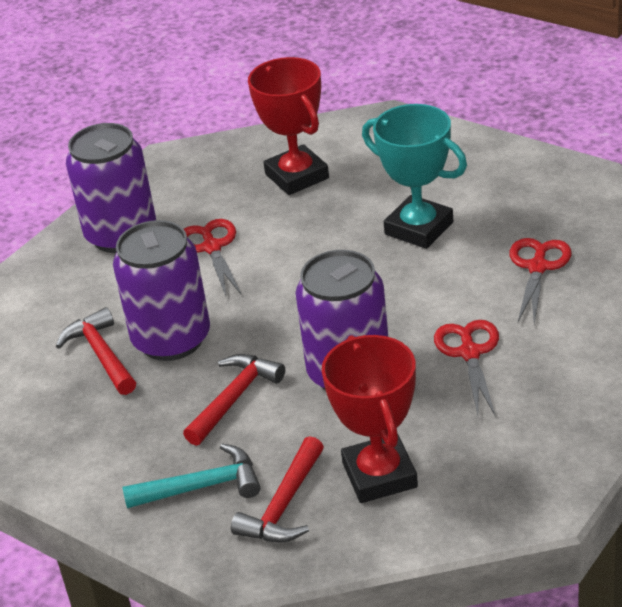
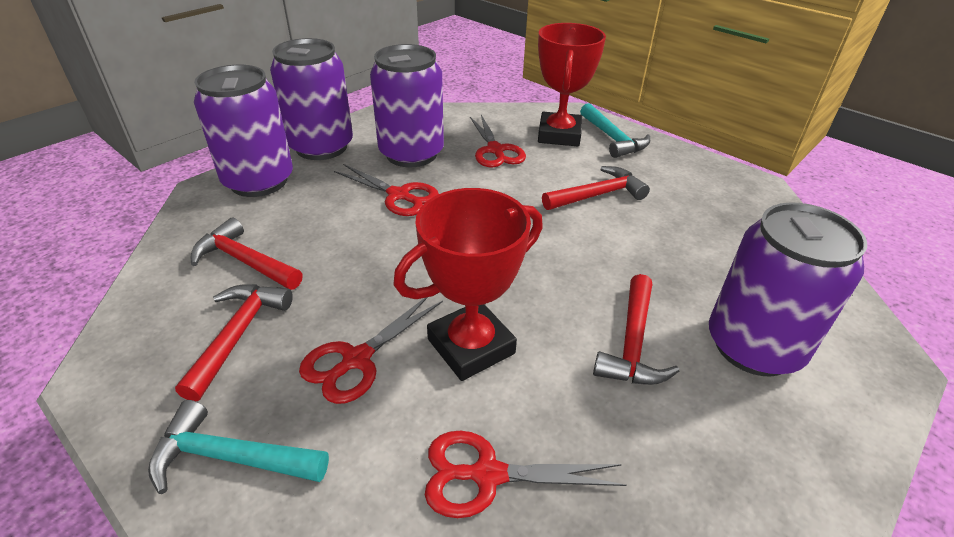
purple can: 3 -> 4
red hammer: 3 -> 4
red scissors: 3 -> 4
turquoise hammer: 1 -> 2
turquoise trophy: 1 -> 0

